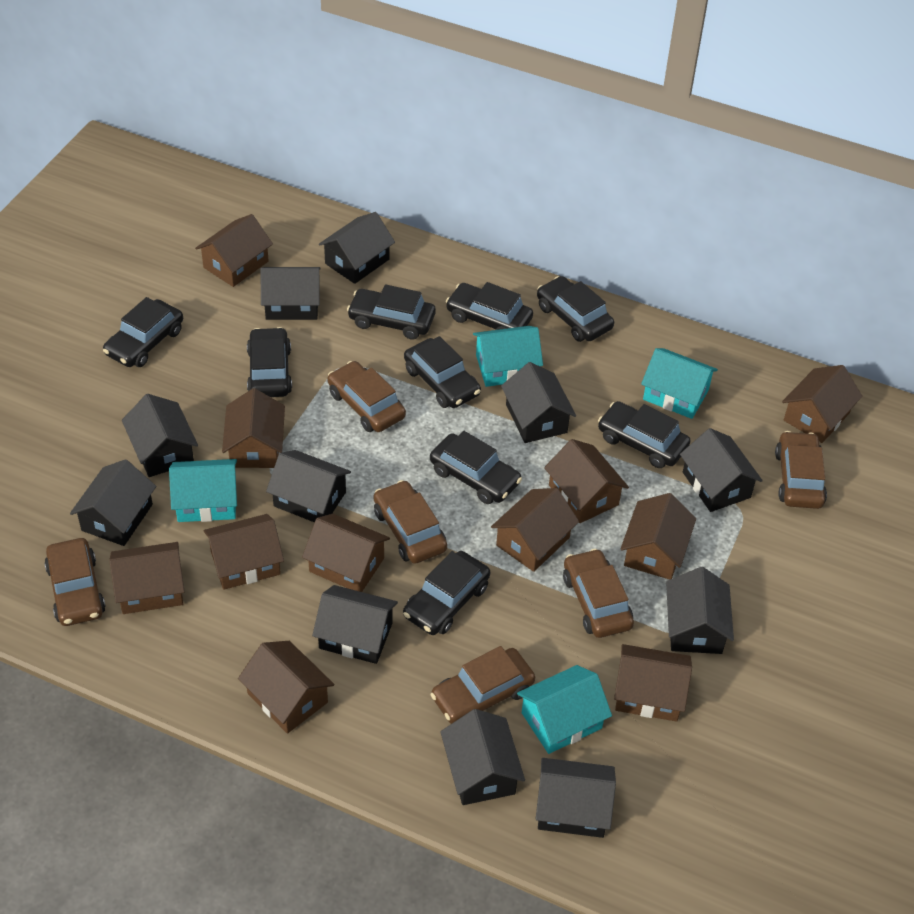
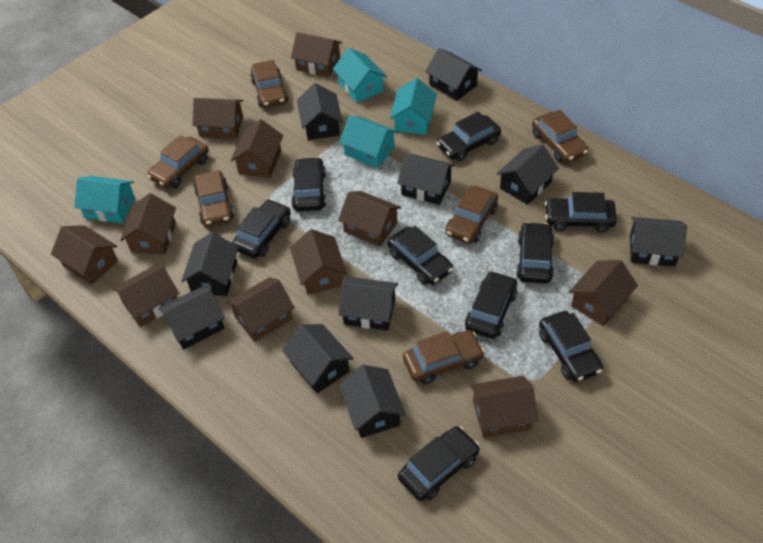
black house: 11 -> 10

